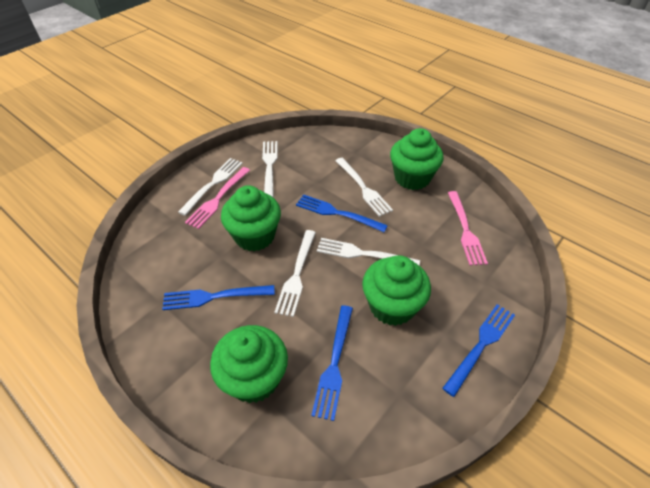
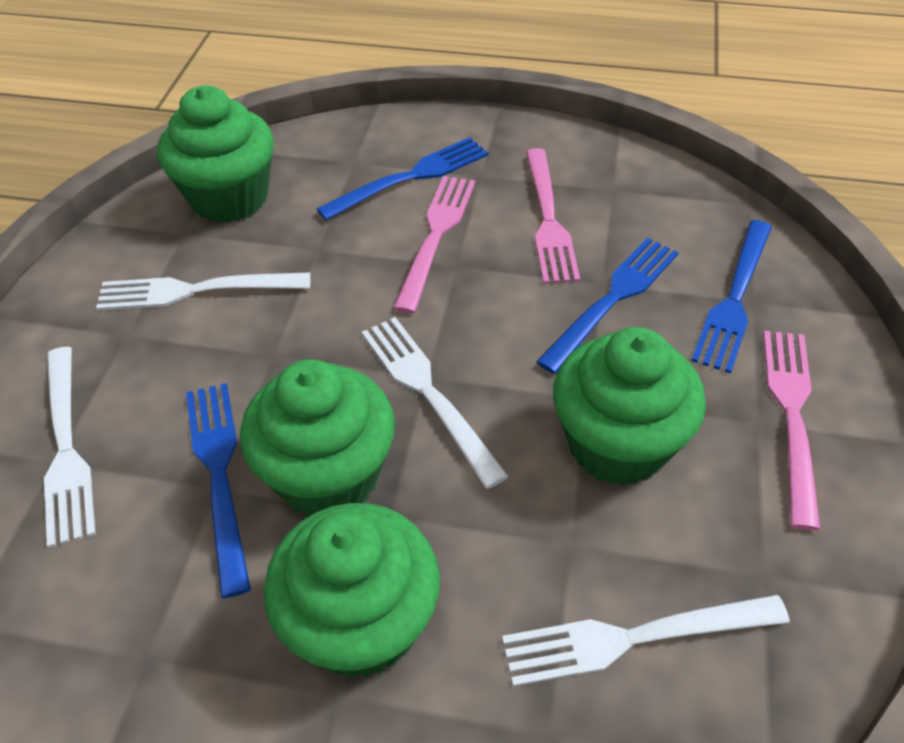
pink fork: 2 -> 3
white fork: 5 -> 4

